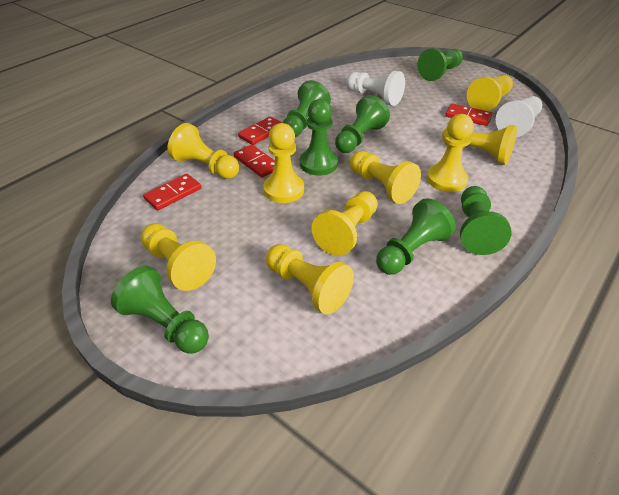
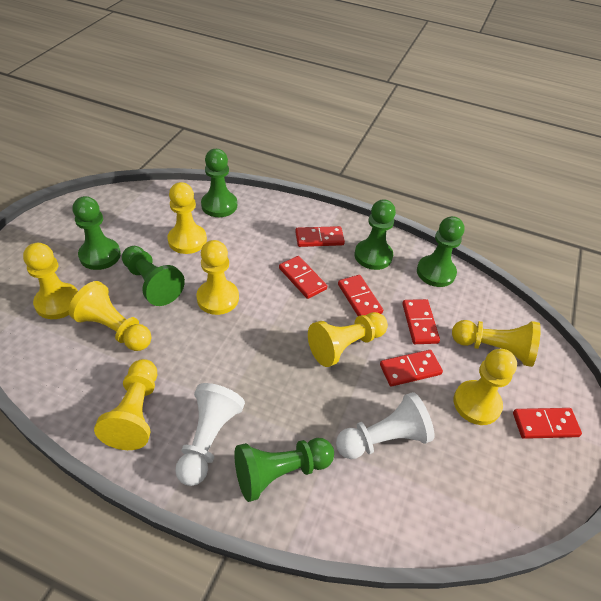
green pawn: 7 -> 6
red domino: 4 -> 6
yellow pawn: 9 -> 8

